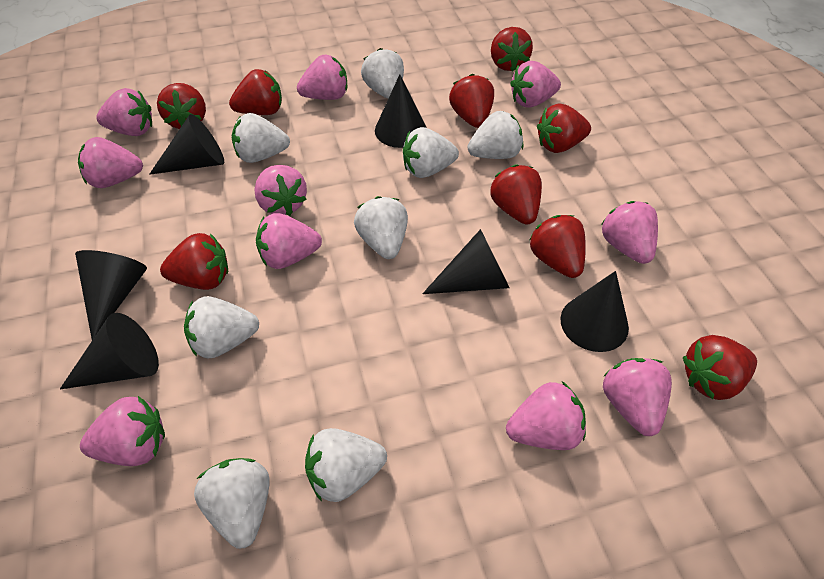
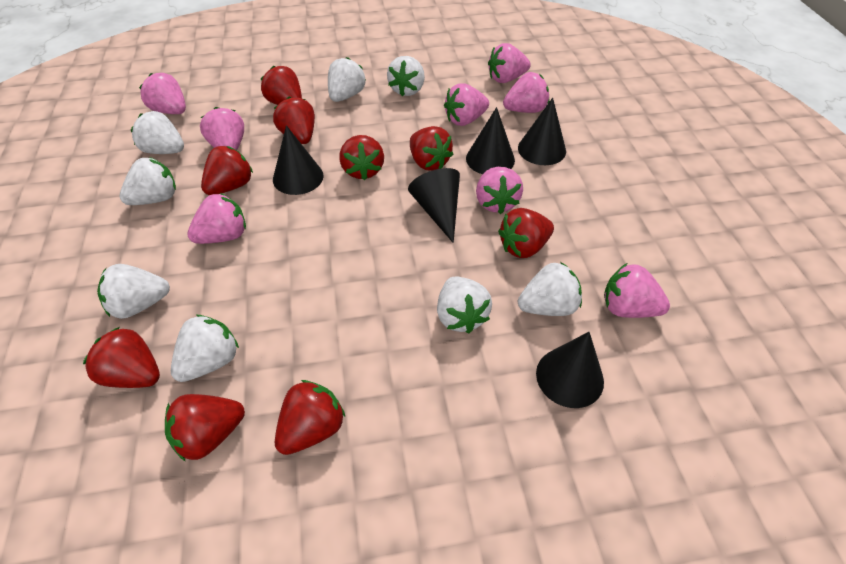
black cone: 6 -> 5
pink strawberry: 10 -> 8

